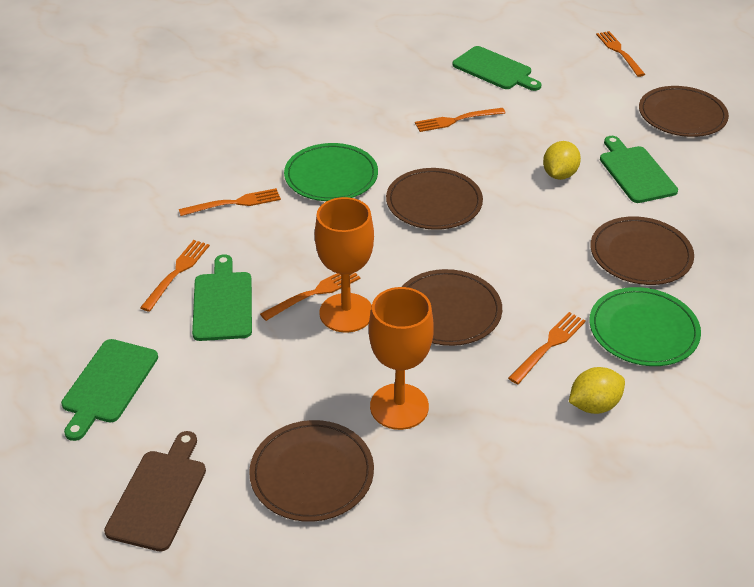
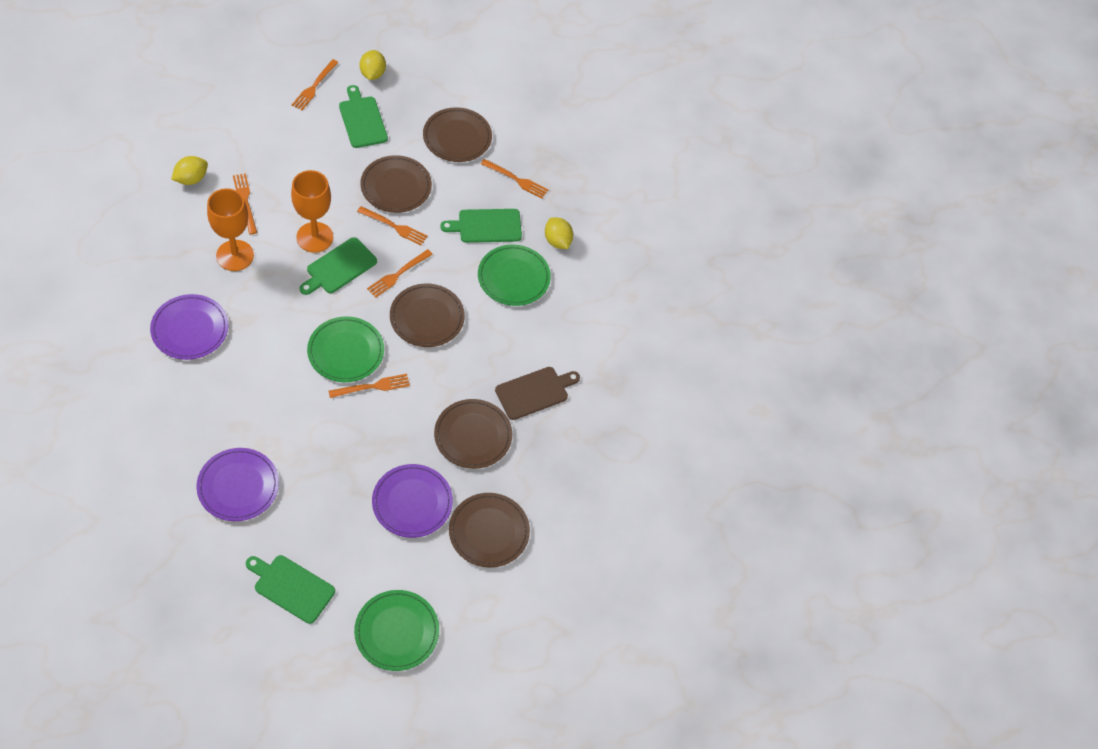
green plate: 2 -> 3
purple plate: 0 -> 3
yellow lemon: 2 -> 3

